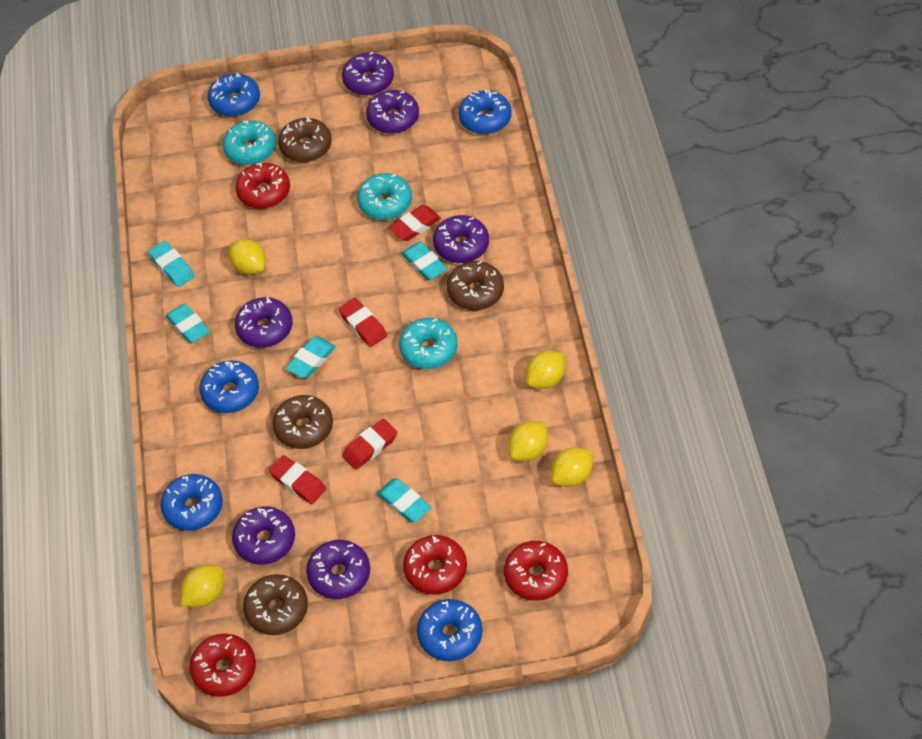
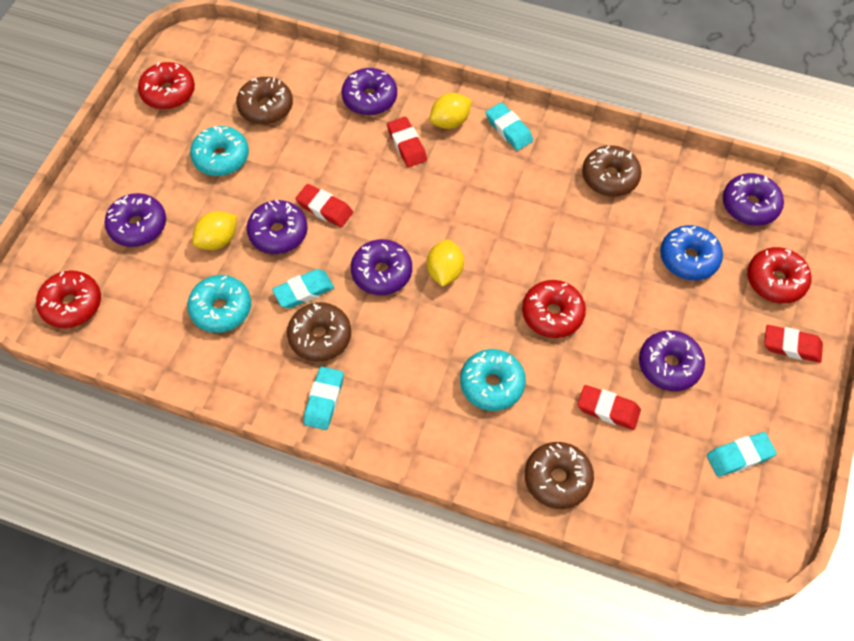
blue donut: 5 -> 1
turquoise eraser: 5 -> 4
yellow lemon: 5 -> 3

